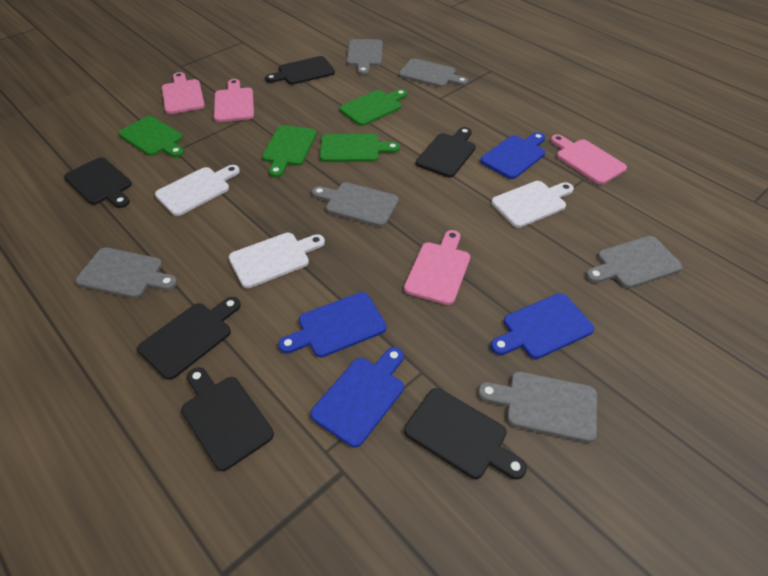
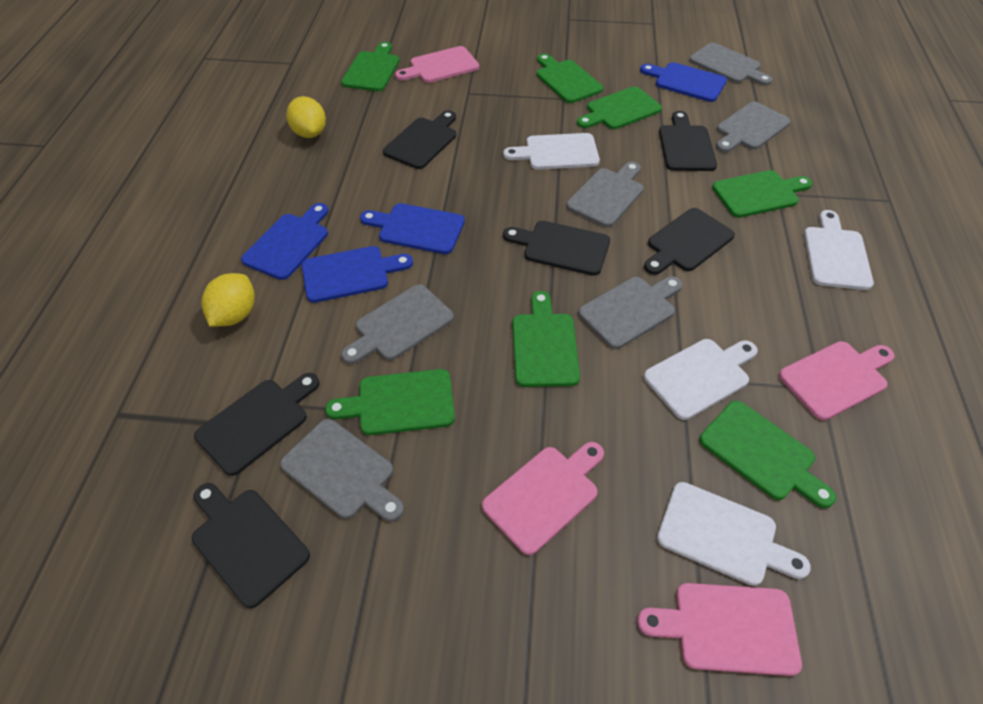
green cutting board: 4 -> 7
white cutting board: 3 -> 4
yellow lemon: 0 -> 2

